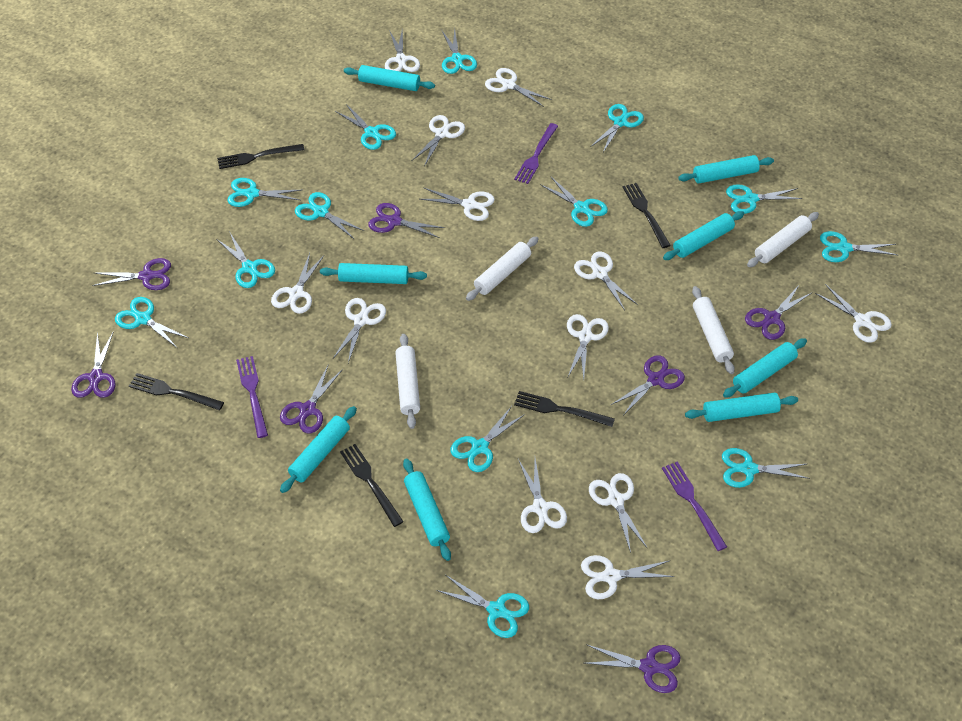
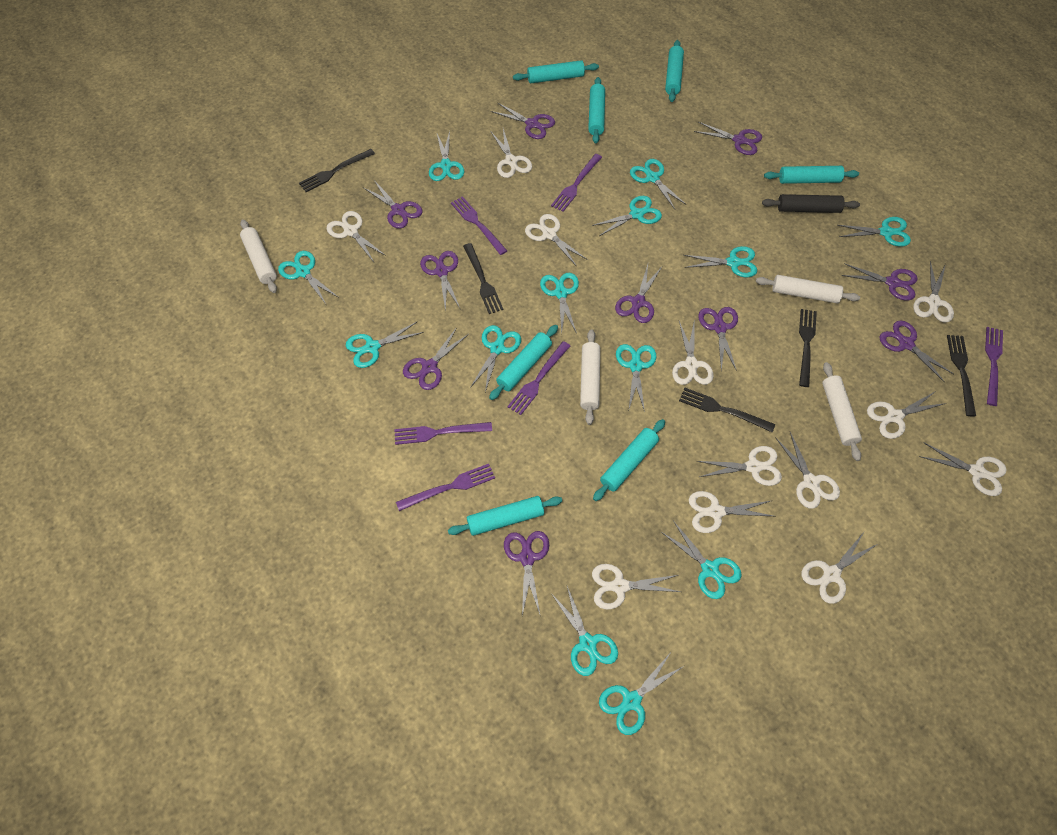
black rolling pin: 0 -> 1
purple fork: 3 -> 6
purple scissors: 7 -> 10
turquoise rolling pin: 8 -> 7

